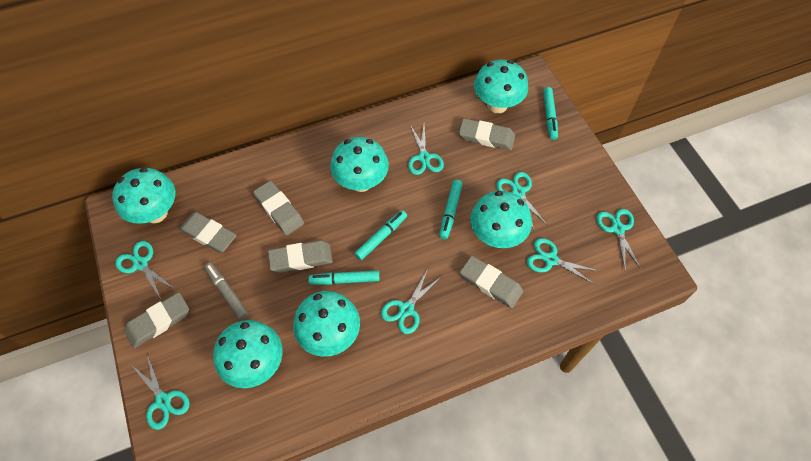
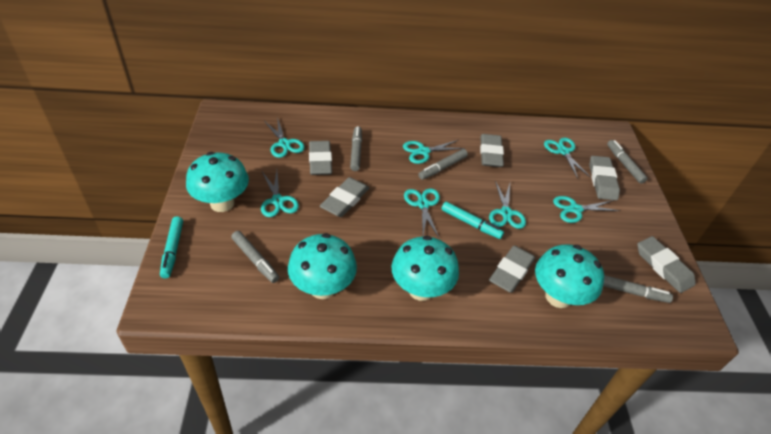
grey marker: 1 -> 5
turquoise marker: 4 -> 2
turquoise mushroom: 6 -> 4

